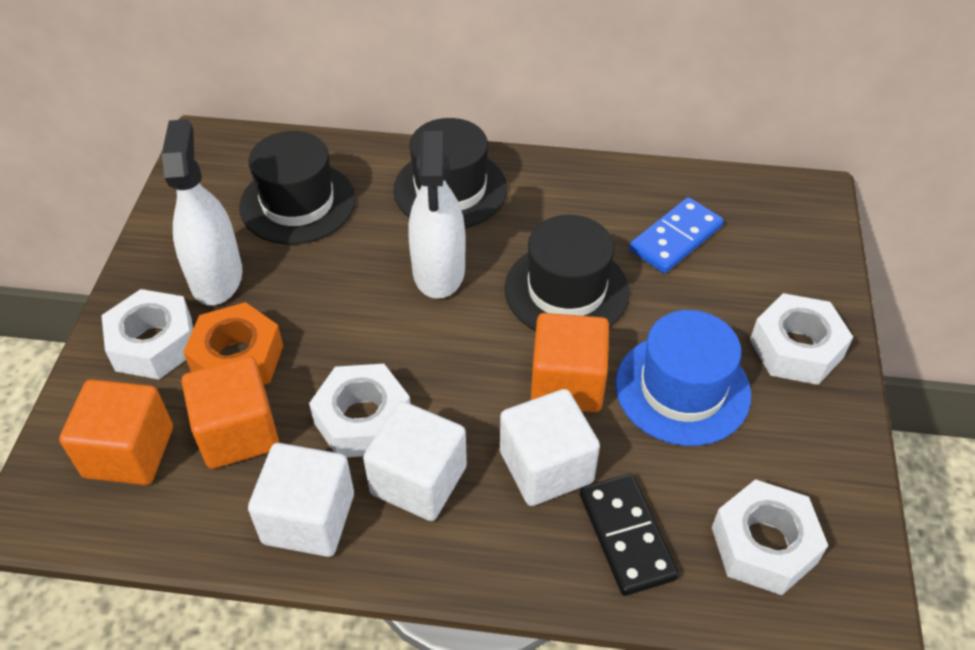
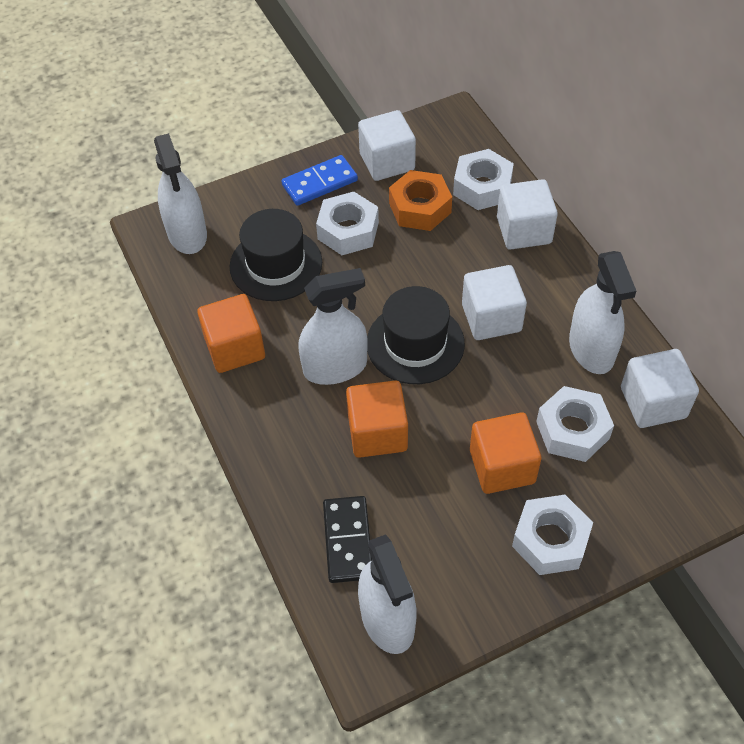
black hat: 3 -> 2
blue hat: 1 -> 0
white cube: 3 -> 4
white spray bottle: 2 -> 4

